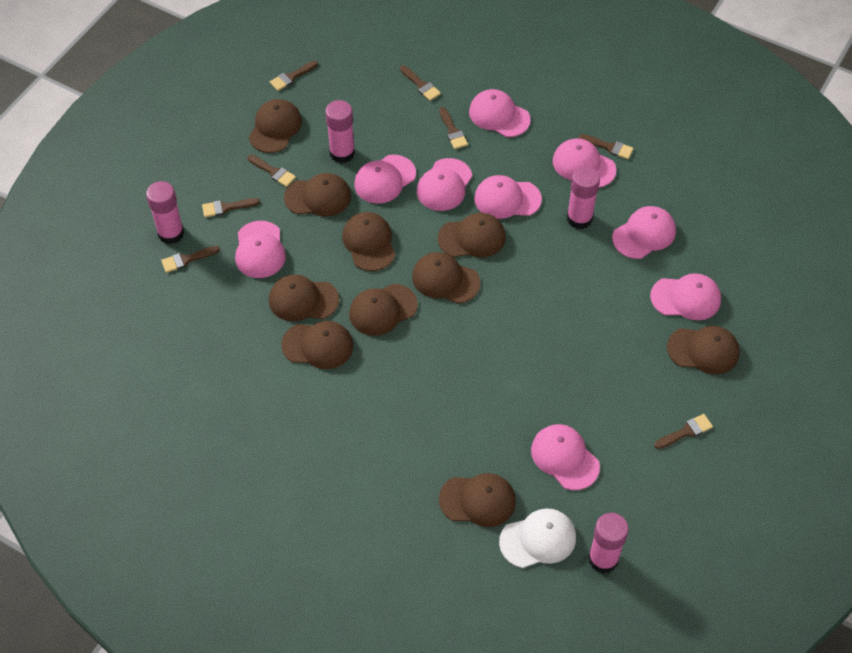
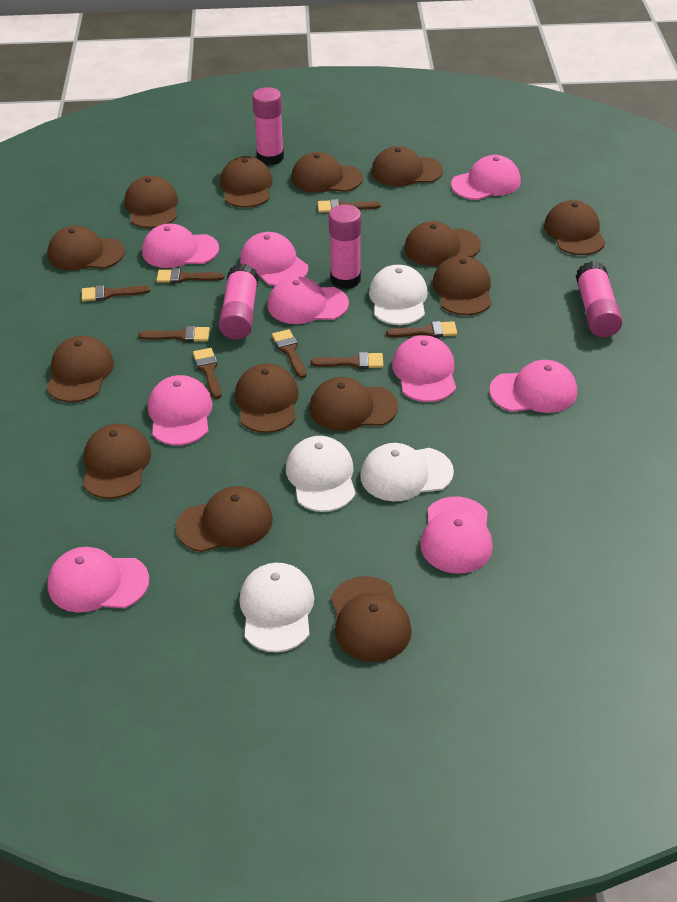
brown cap: 10 -> 14
white cap: 1 -> 4

